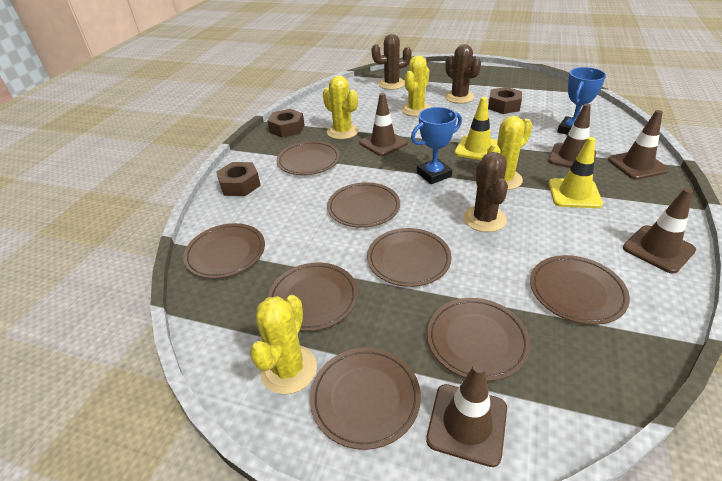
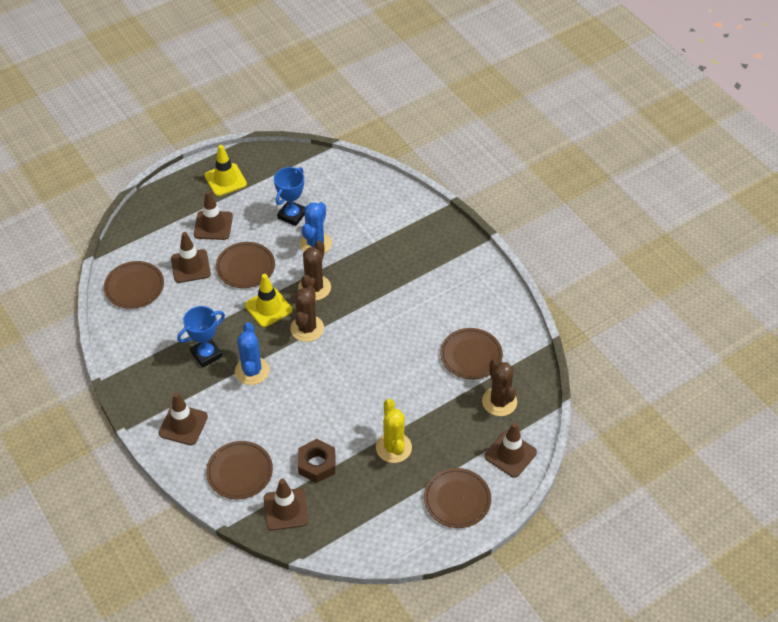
blue cactus: 0 -> 2
brown nut: 3 -> 1
brown plate: 8 -> 5
yellow cactus: 4 -> 1

